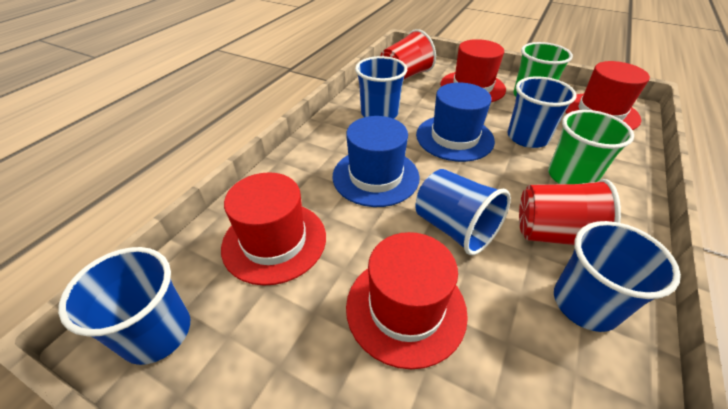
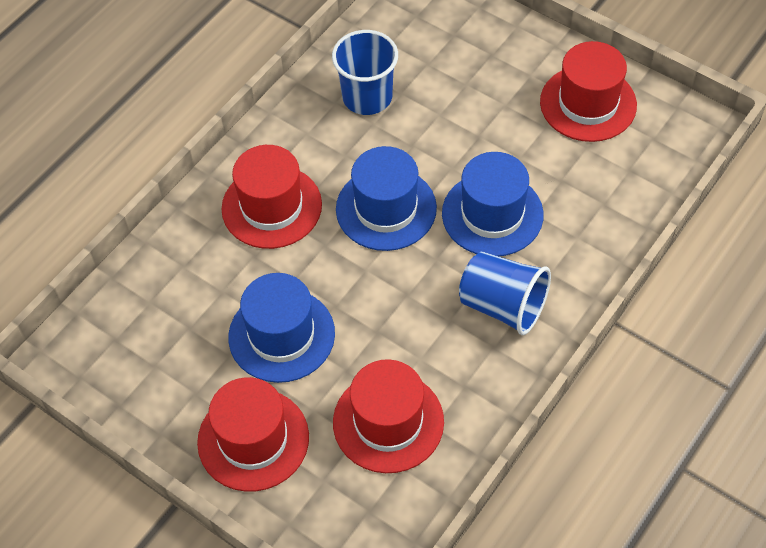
blue cup: 5 -> 2
blue hat: 2 -> 3
green cup: 2 -> 0
red cup: 2 -> 0

